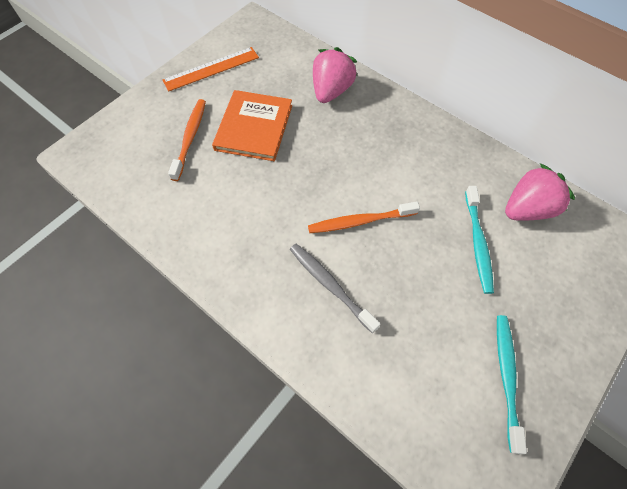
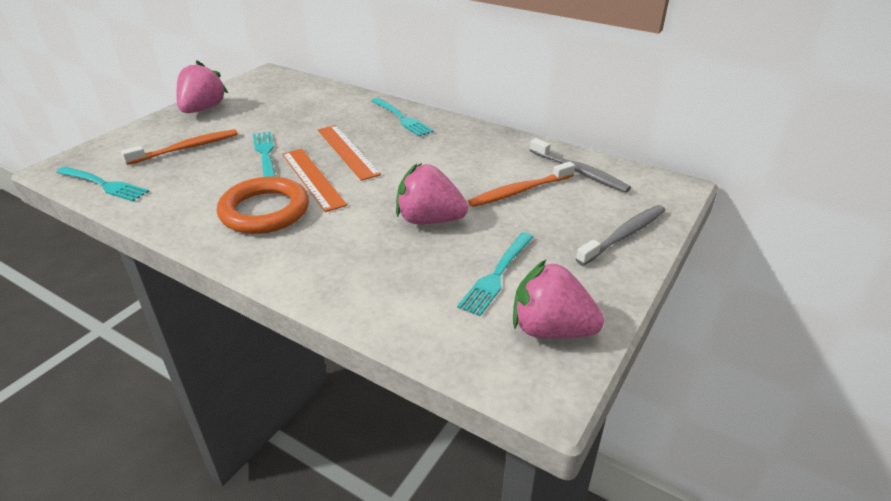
grey toothbrush: 1 -> 2
orange book: 1 -> 0
orange ring: 0 -> 1
orange ruler: 1 -> 2
pink strawberry: 2 -> 3
turquoise fork: 0 -> 4
turquoise toothbrush: 2 -> 0

